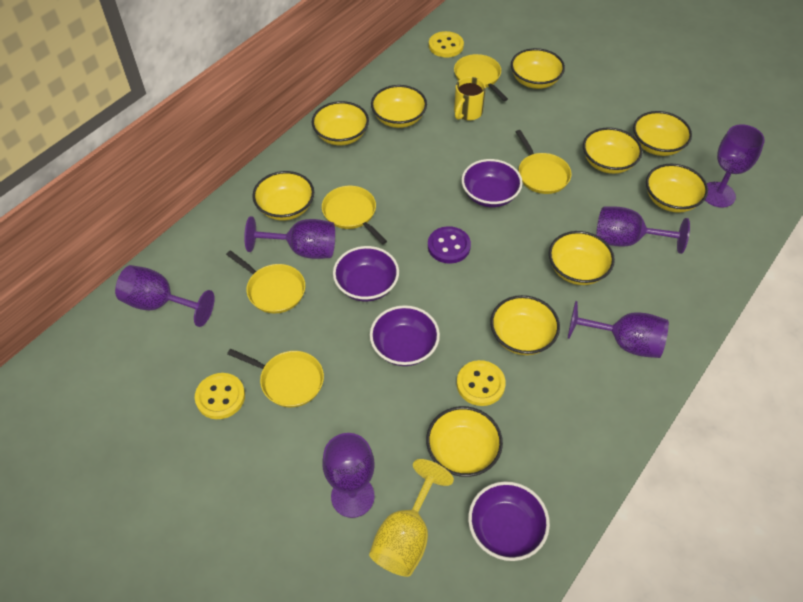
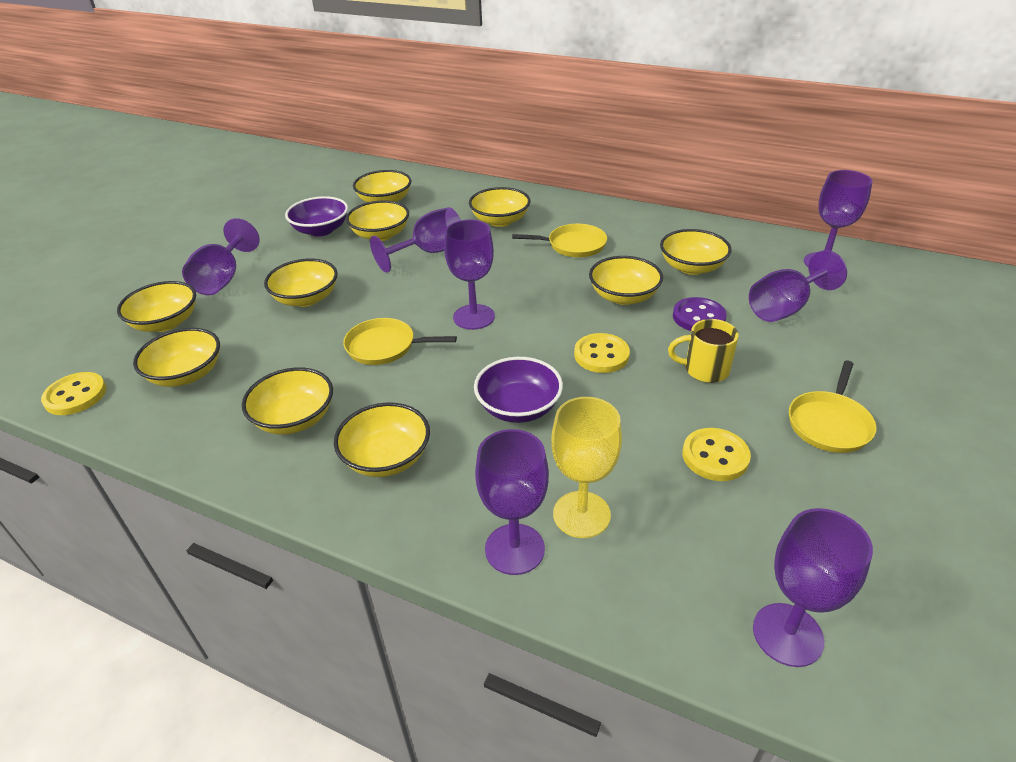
purple bowl: 4 -> 2
purple goblet: 6 -> 7
yellow pan: 5 -> 3

